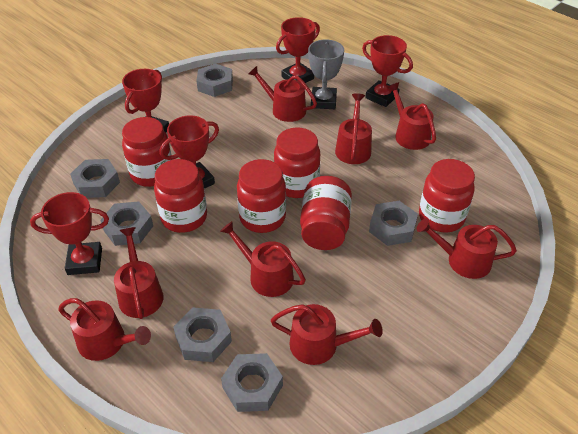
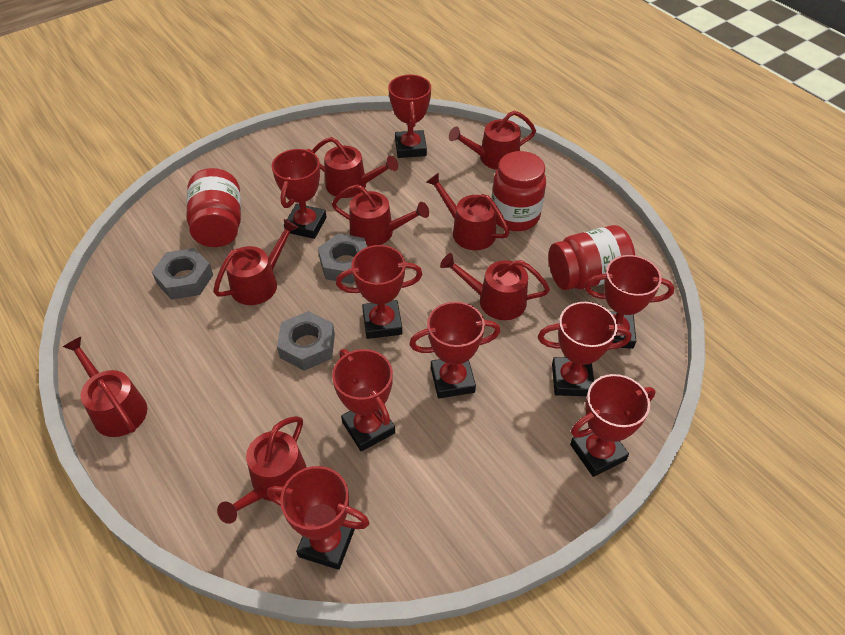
grey nut: 6 -> 3
grey trophy: 1 -> 0
red jar: 6 -> 3
red trophy: 5 -> 9

